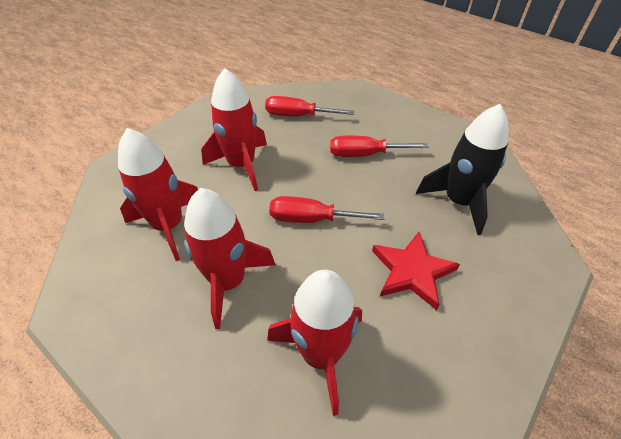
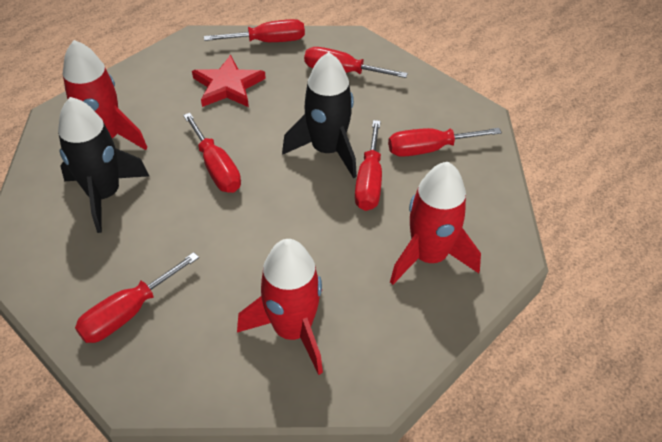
black rocket: 1 -> 2
red rocket: 4 -> 3
red screwdriver: 3 -> 6

